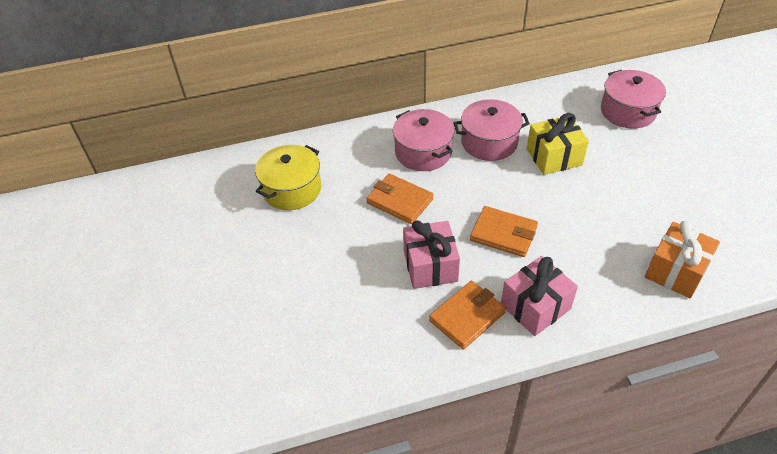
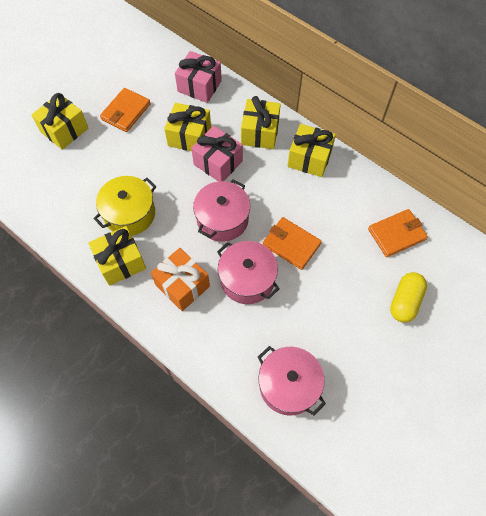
yellow capsule: 0 -> 1
yellow gift: 1 -> 5

